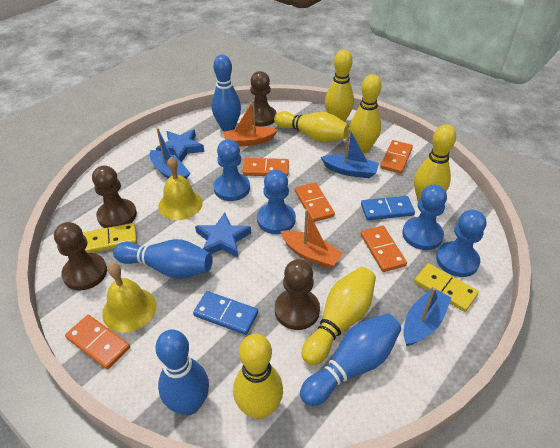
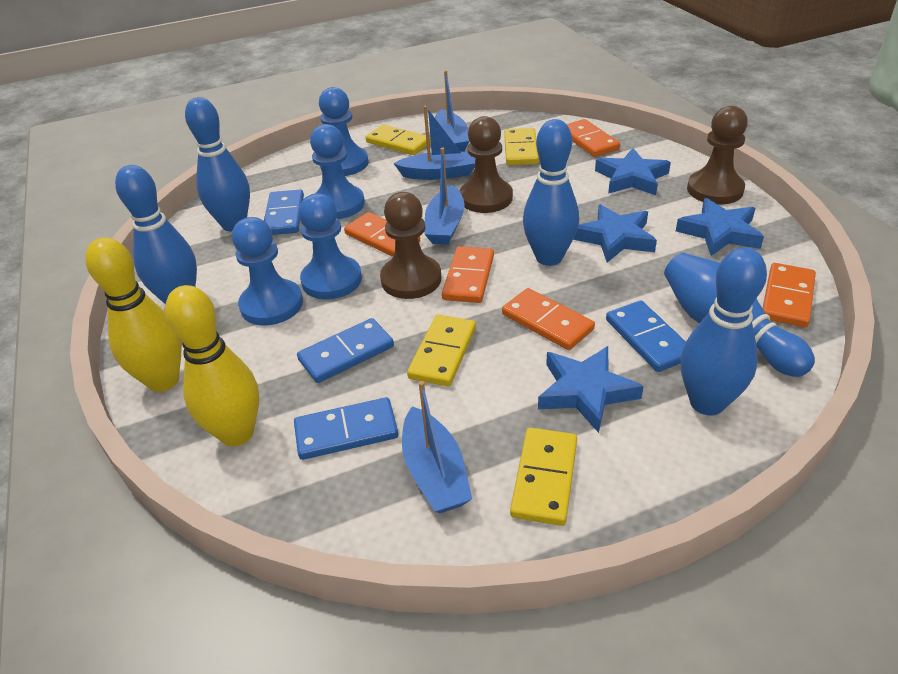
blue boat: 3 -> 4
blue bowling pin: 4 -> 5
blue domino: 2 -> 4
blue star: 2 -> 4
brown pawn: 4 -> 3
orange boat: 2 -> 0
yellow bell: 2 -> 0
yellow bowling pin: 6 -> 2
yellow domino: 2 -> 4

